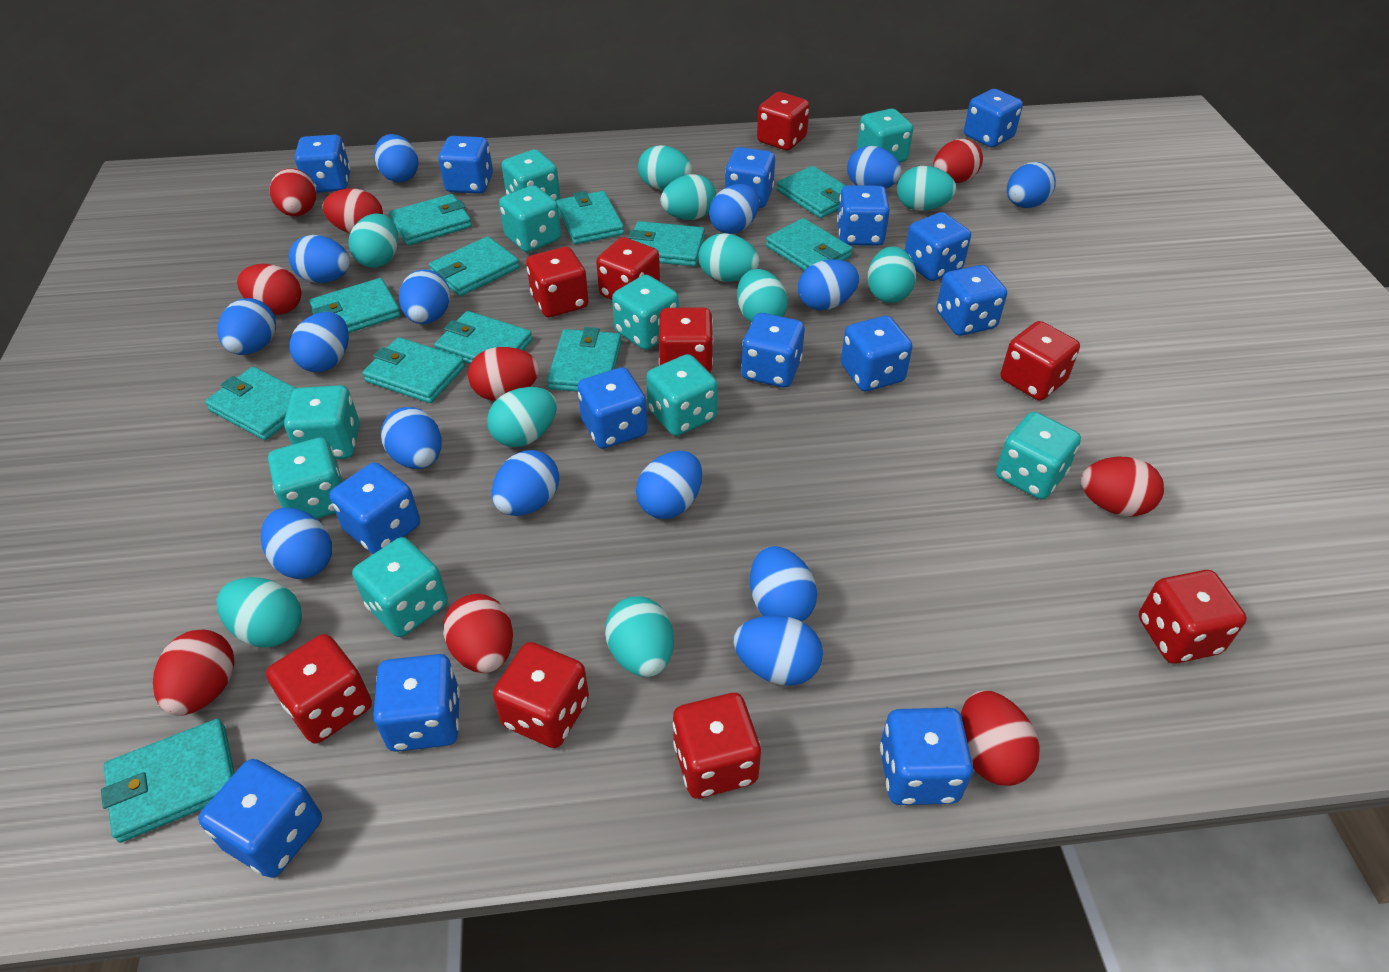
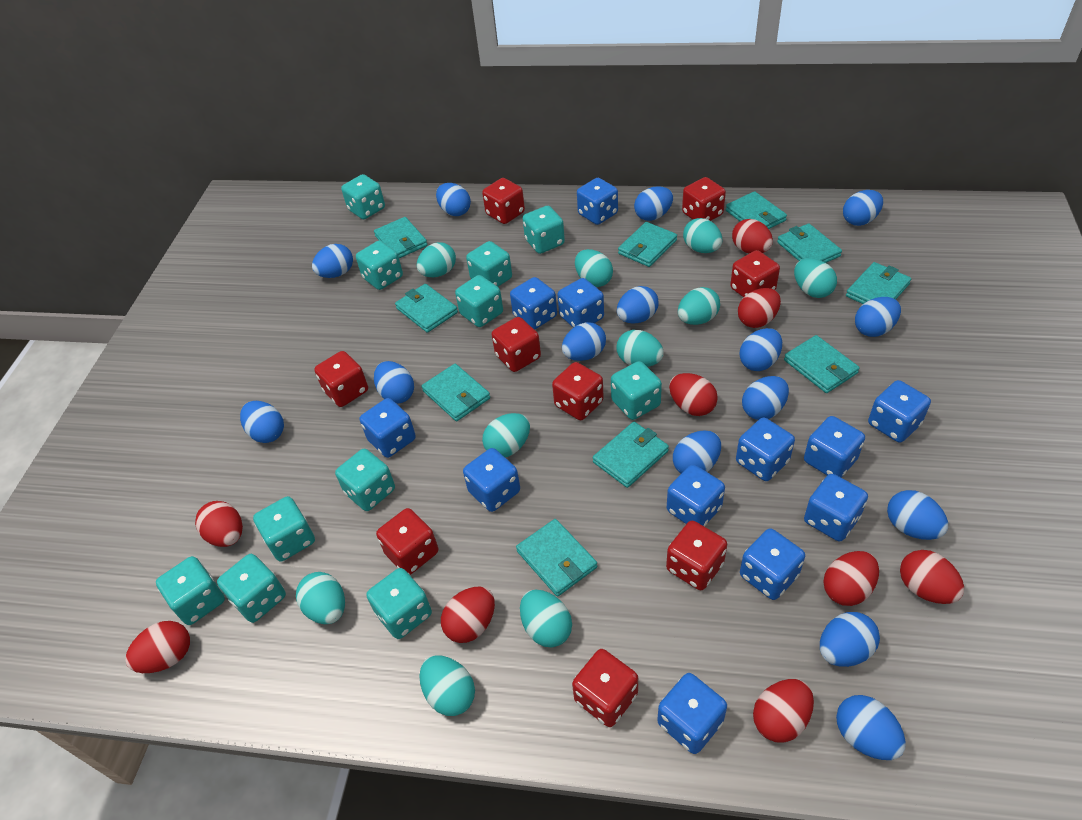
blue dice: 14 -> 12
turquoise dice: 9 -> 11
turquoise wallet: 12 -> 10

